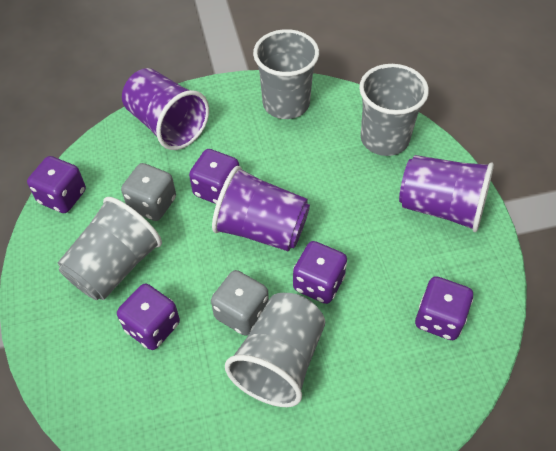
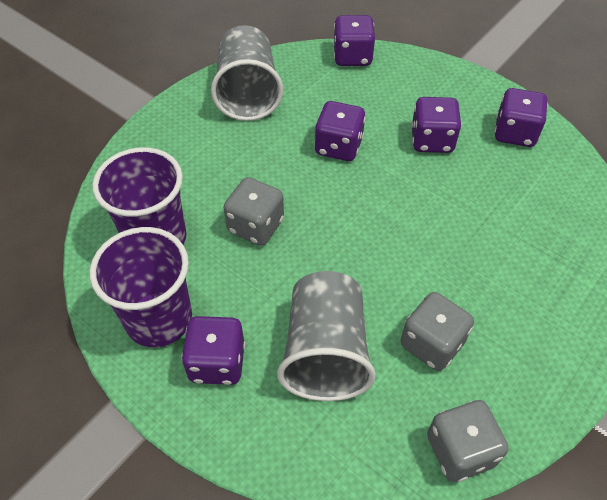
grey cup: 4 -> 2
grey dice: 2 -> 3
purple cup: 3 -> 2

